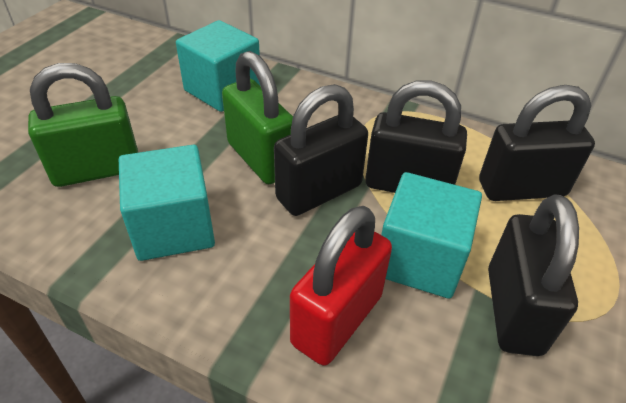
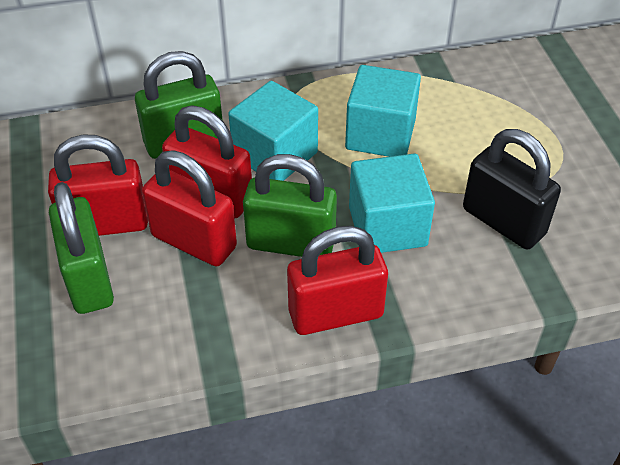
black padlock: 4 -> 1
green padlock: 2 -> 3
red padlock: 1 -> 4

